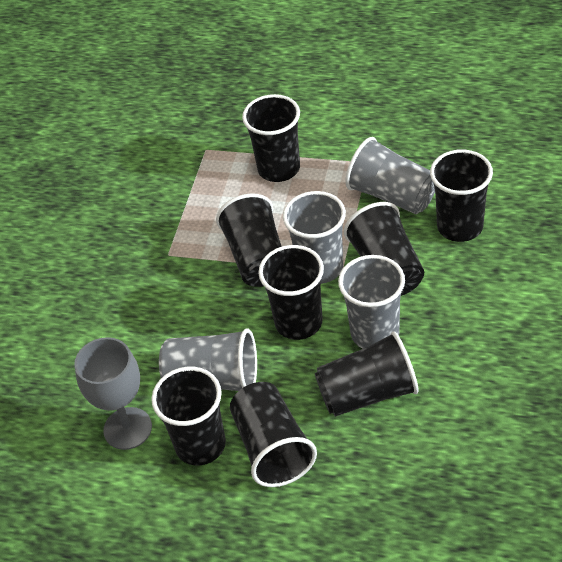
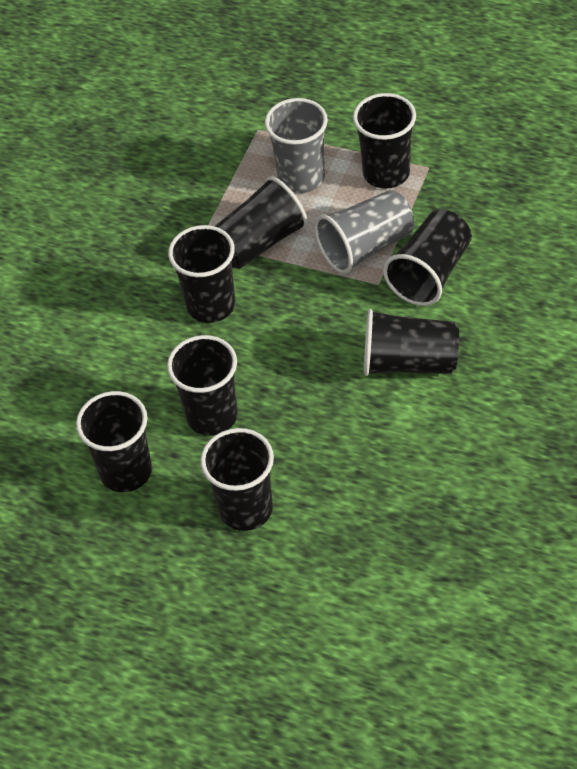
grey cup: 4 -> 2
grey goblet: 1 -> 0

